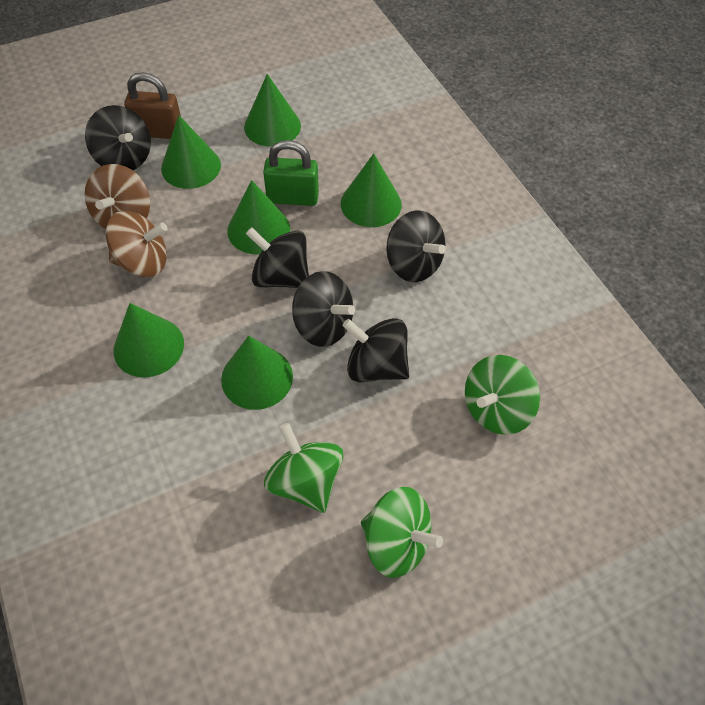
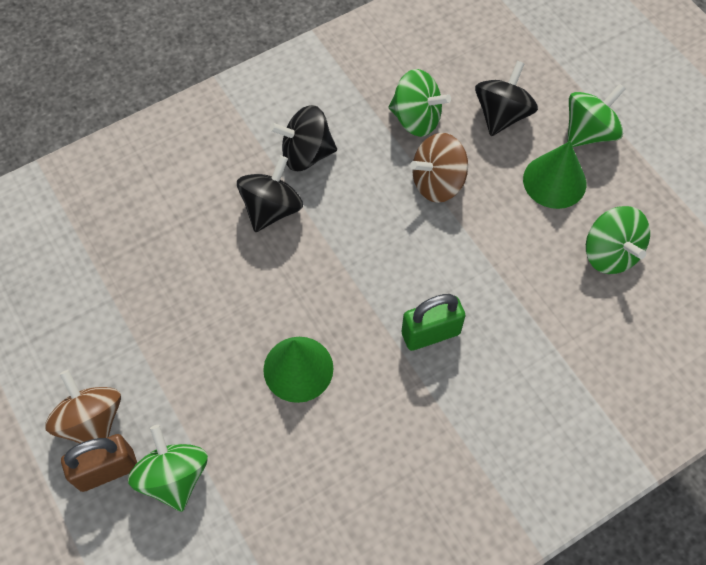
black spinning top: 5 -> 3
green cone: 6 -> 2
green spinning top: 3 -> 4

